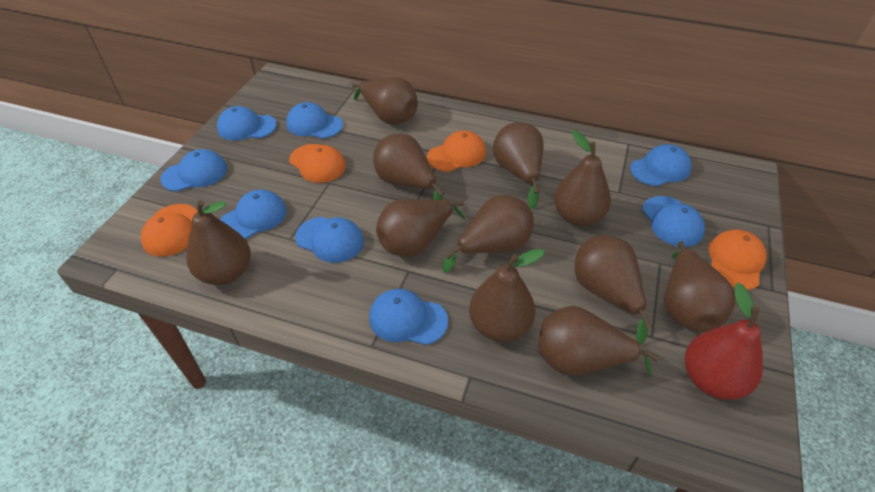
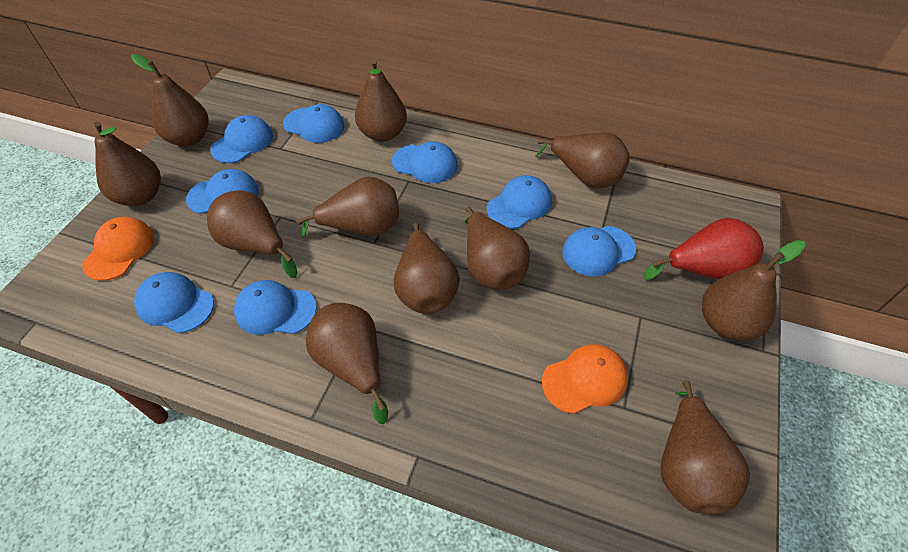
orange cap: 4 -> 2

